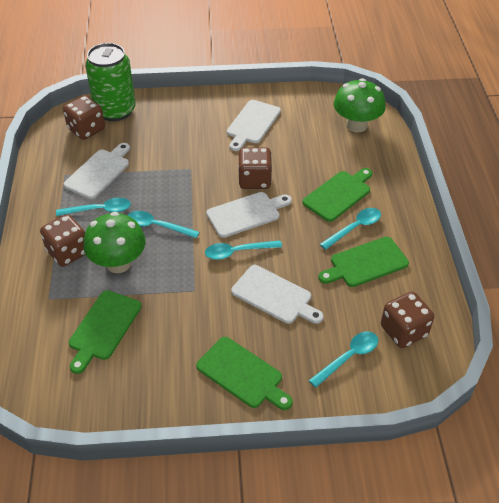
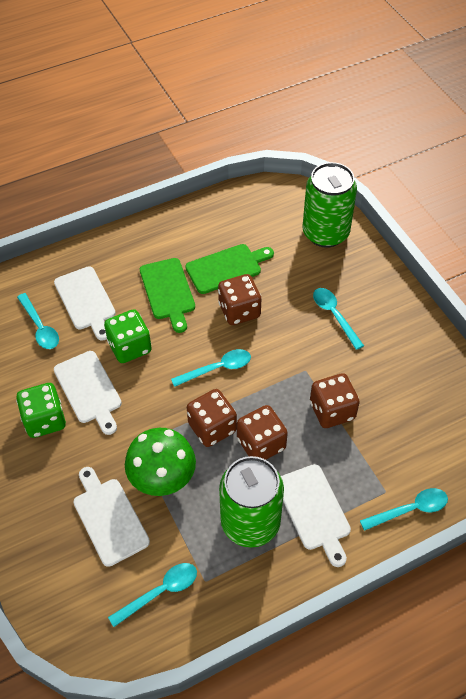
green can: 1 -> 2
green cutting board: 4 -> 2
green dice: 0 -> 2
green mushroom: 2 -> 1

